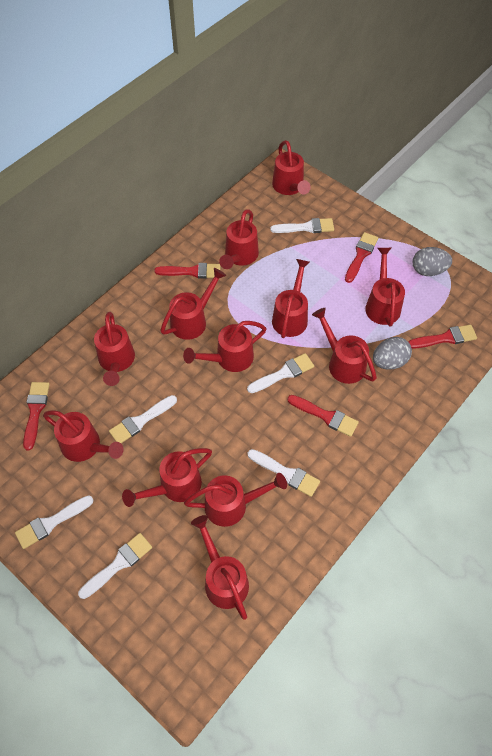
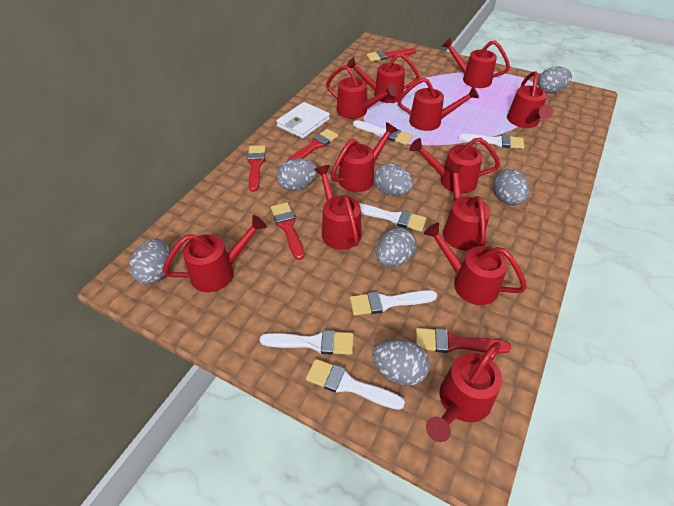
grey egg: 2 -> 7
white wallet: 0 -> 1

